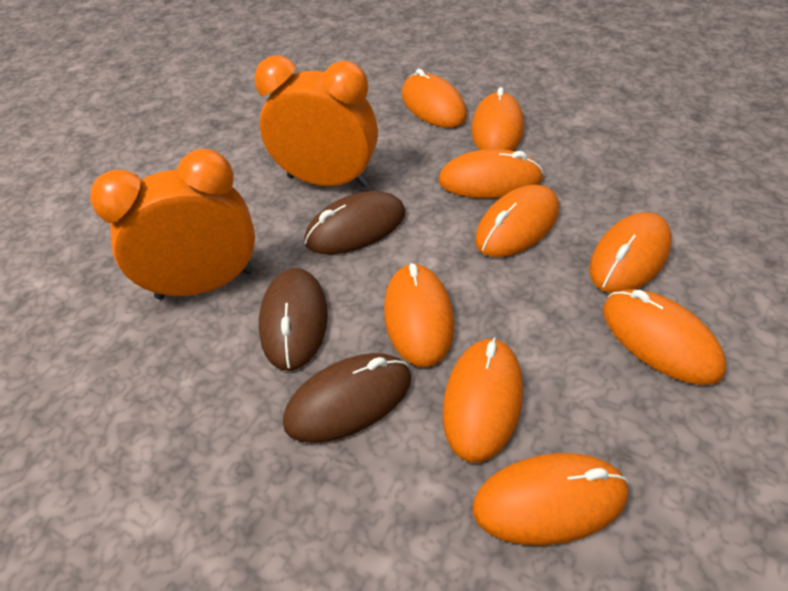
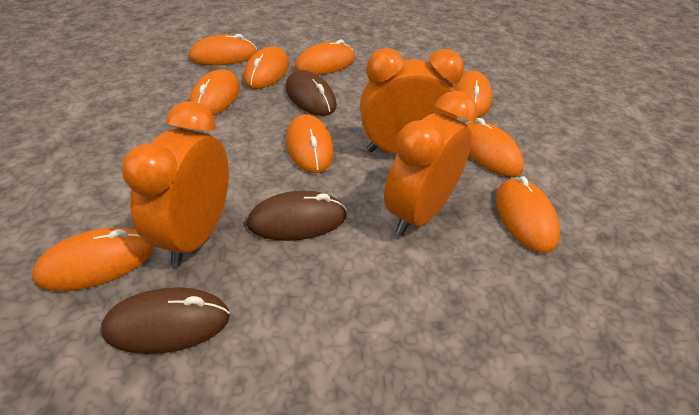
orange clock: 2 -> 3

